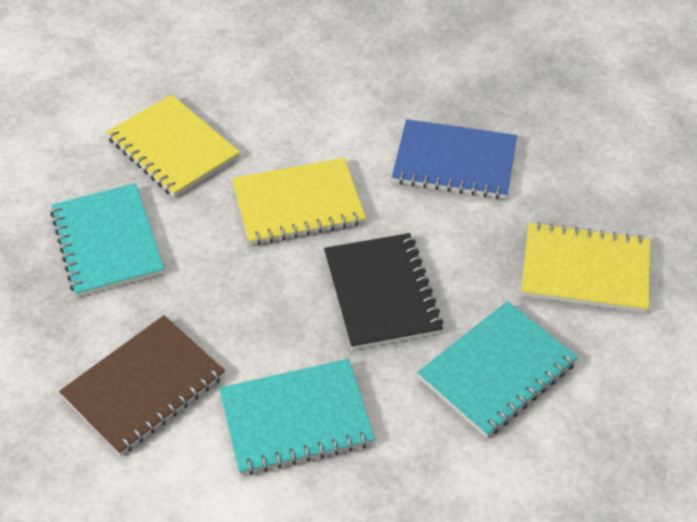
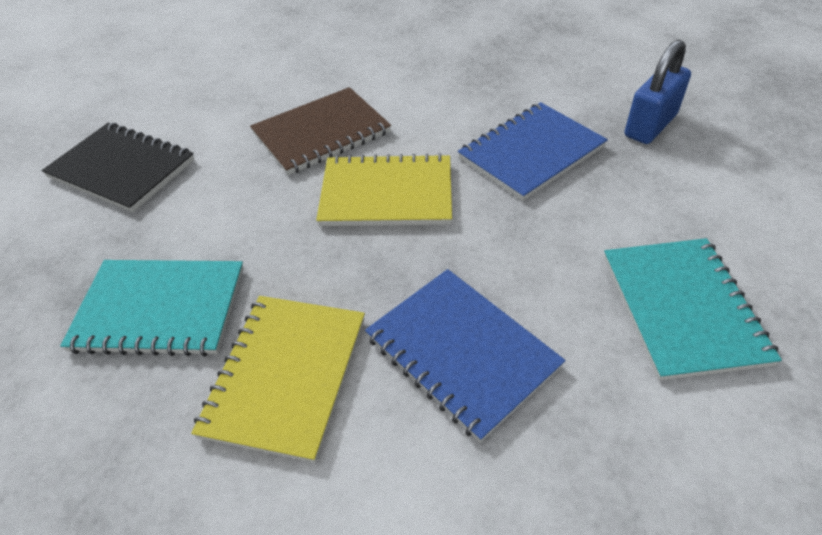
blue notebook: 1 -> 2
blue padlock: 0 -> 1
turquoise notebook: 3 -> 2
yellow notebook: 3 -> 2

